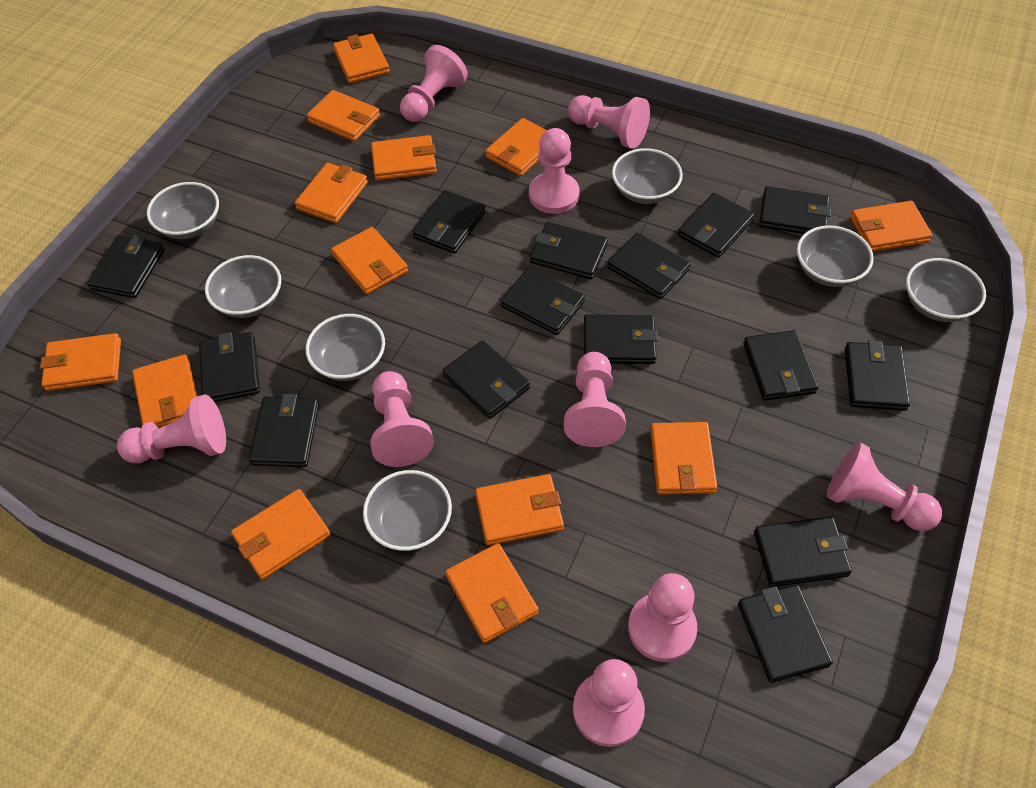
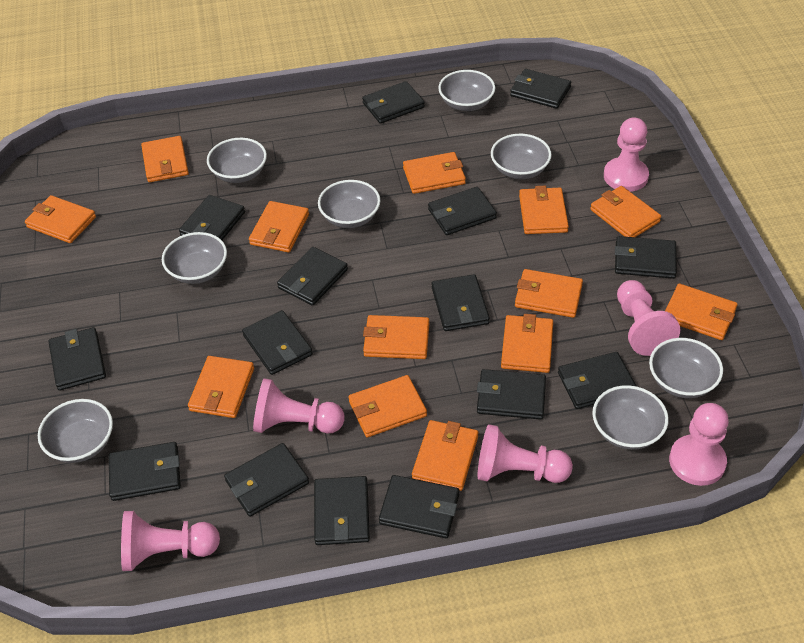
grey bowl: 7 -> 8
pink pawn: 9 -> 6

